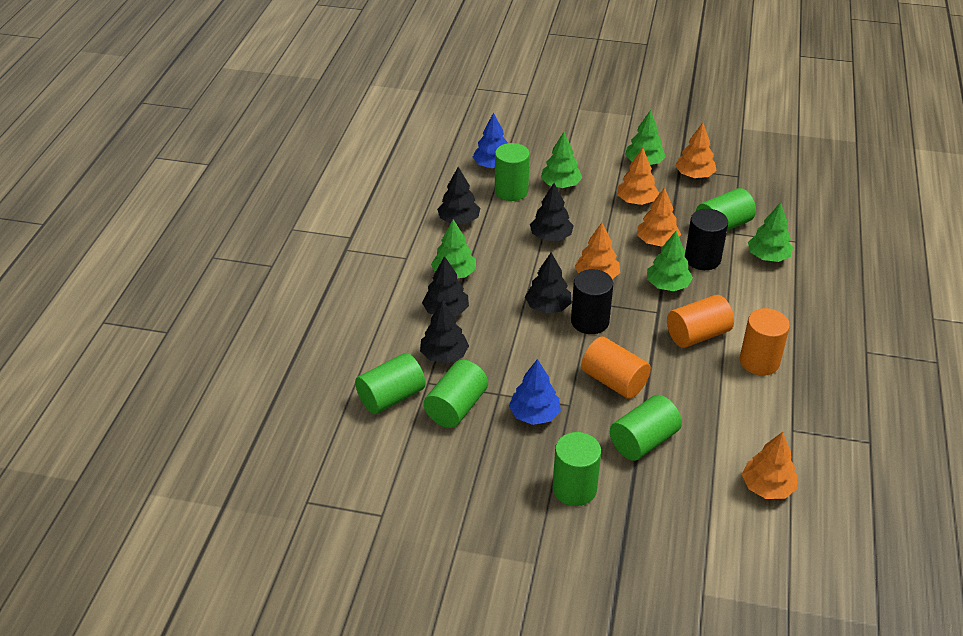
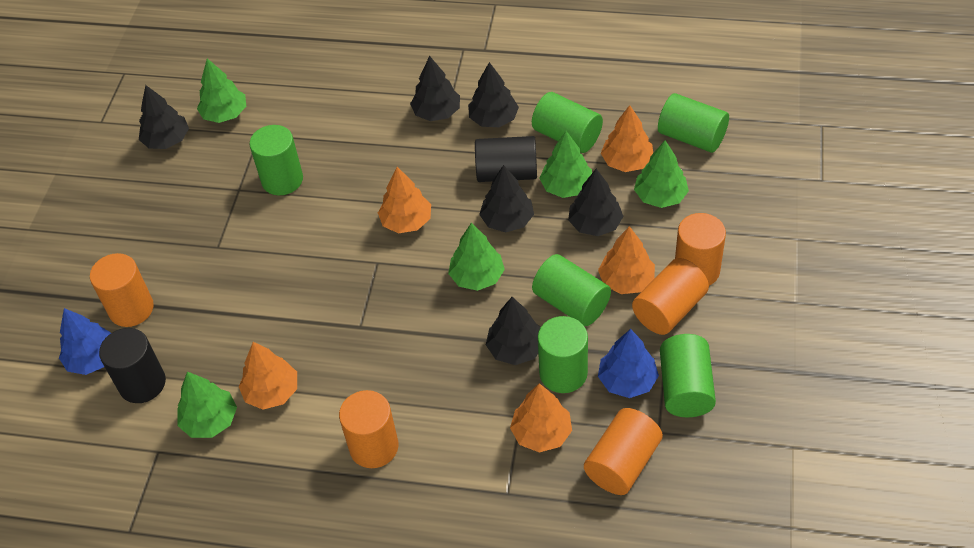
black tree: 5 -> 6
orange cylinder: 3 -> 5

